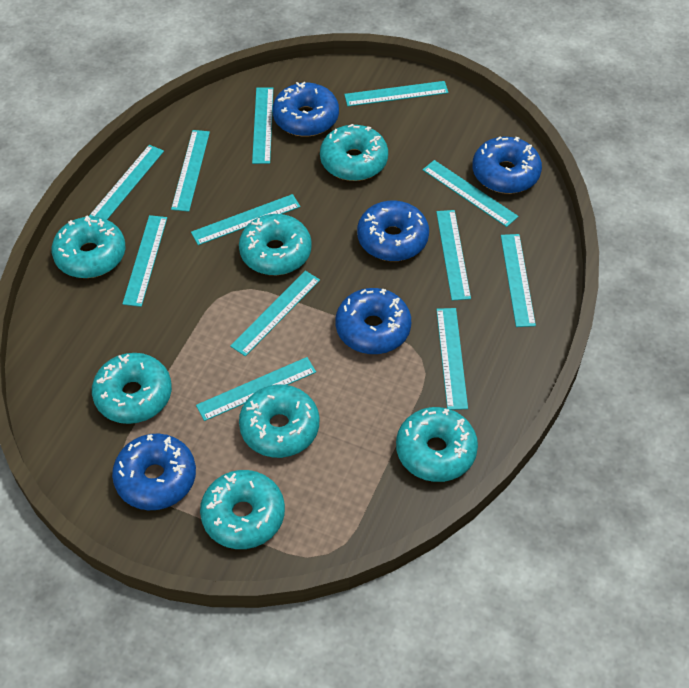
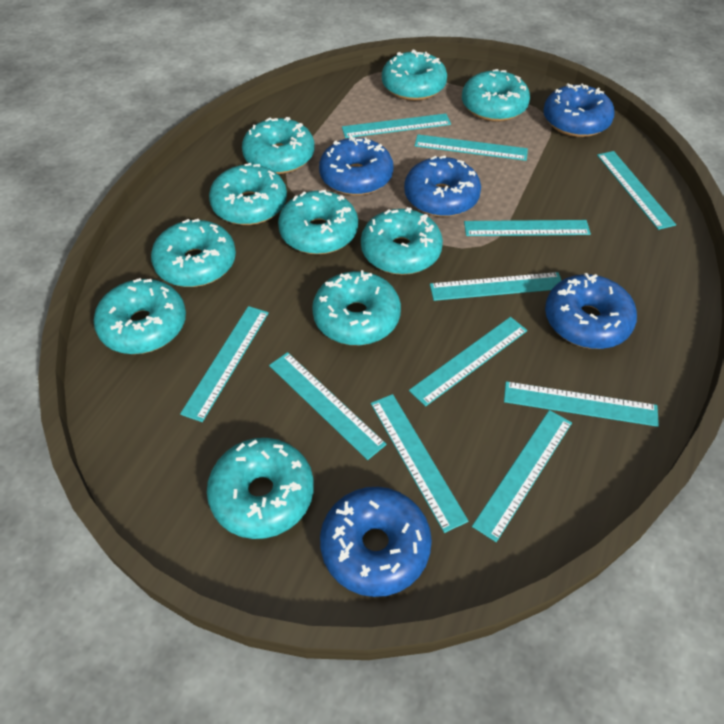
turquoise donut: 7 -> 10
turquoise ruler: 12 -> 11

